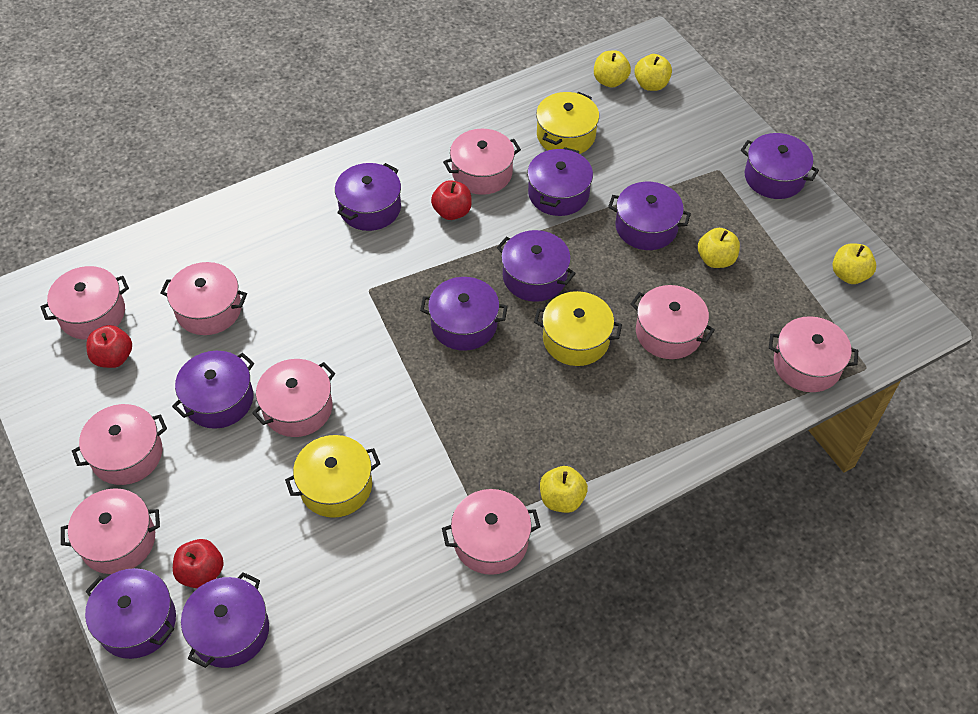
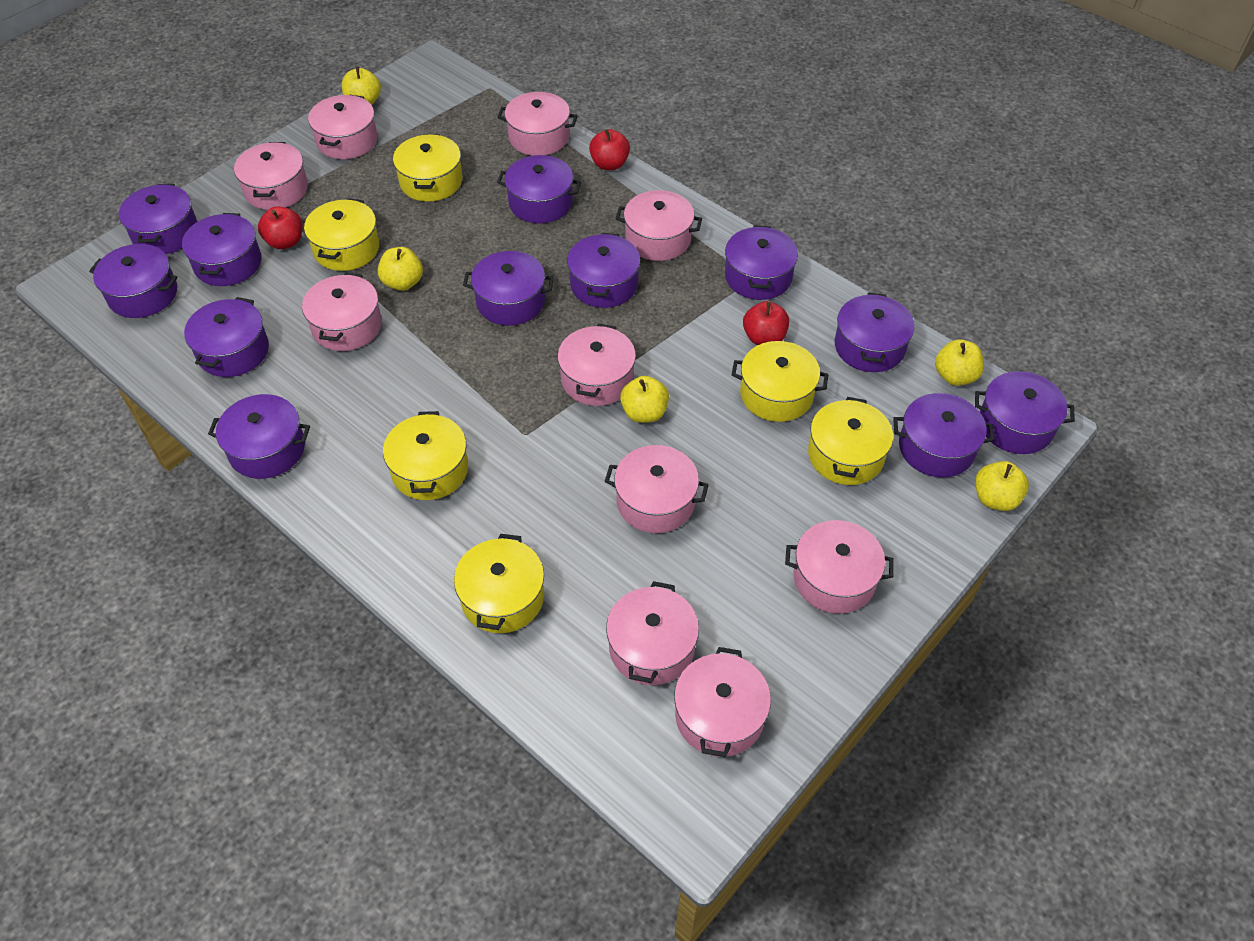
pink pot: 9 -> 10
purple pot: 9 -> 12
yellow pot: 3 -> 6

